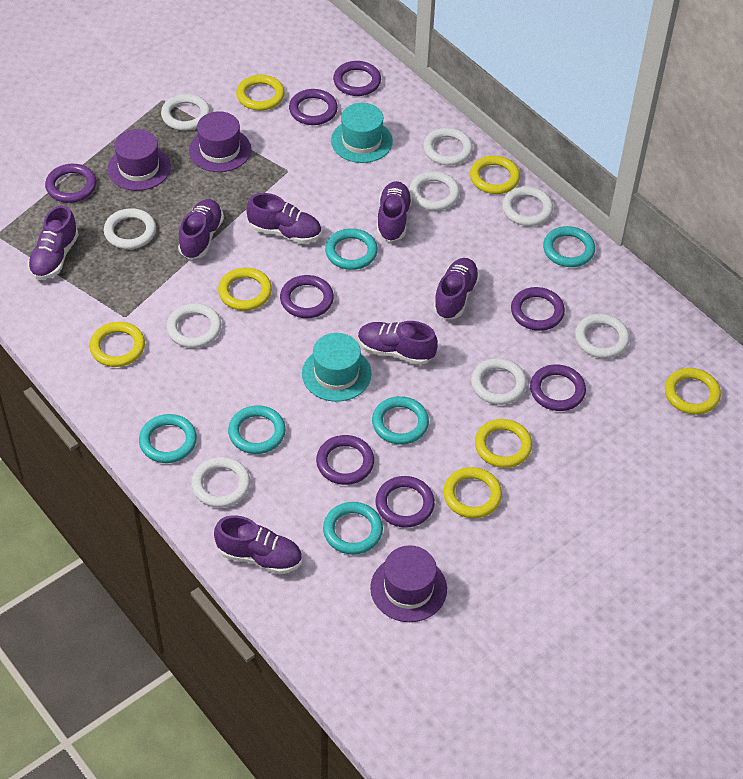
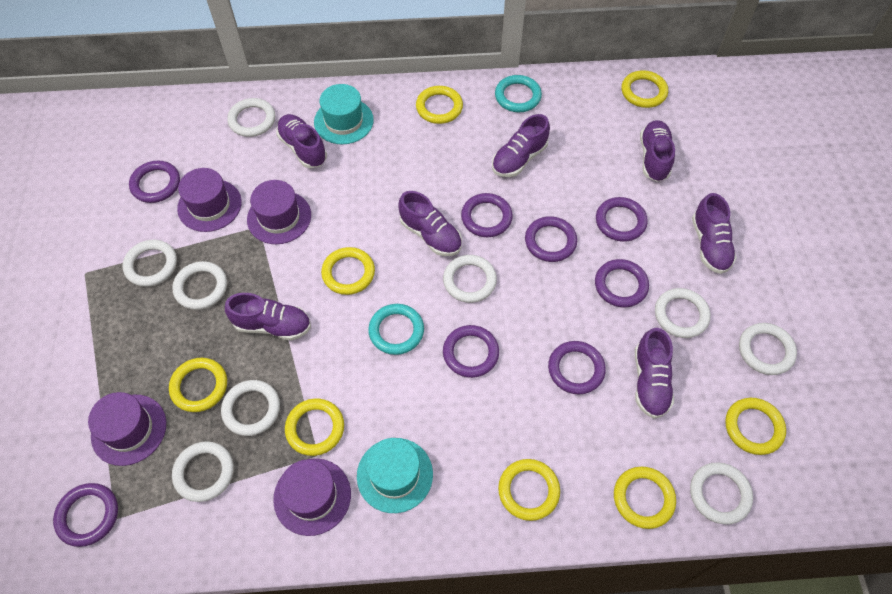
purple hat: 3 -> 4
turquoise ring: 6 -> 2
yellow ring: 7 -> 8

